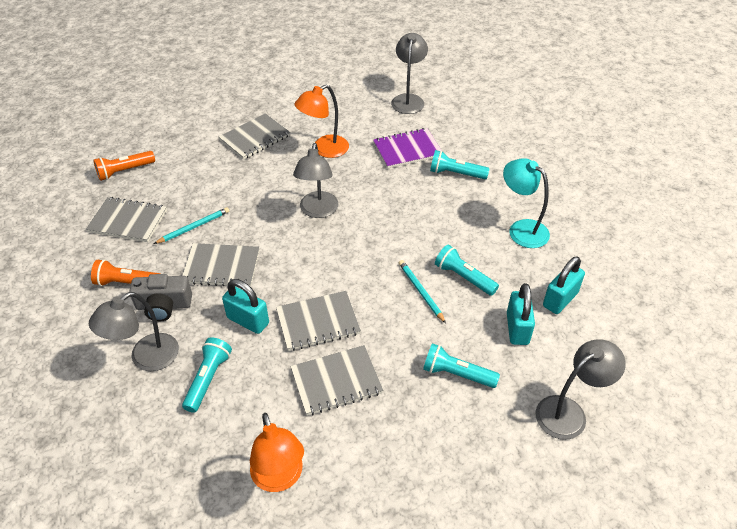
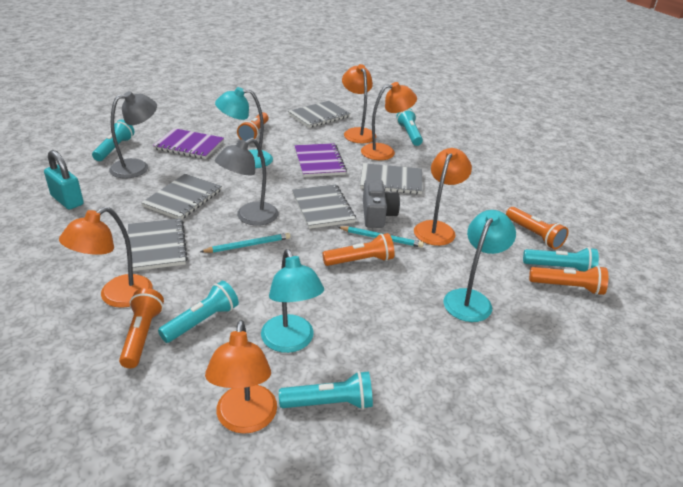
grey lamp: 4 -> 2
orange flashlight: 2 -> 5
orange lamp: 2 -> 5
purple notebook: 1 -> 2
turquoise flashlight: 4 -> 5
turquoise lamp: 1 -> 3
turquoise padlock: 3 -> 1

